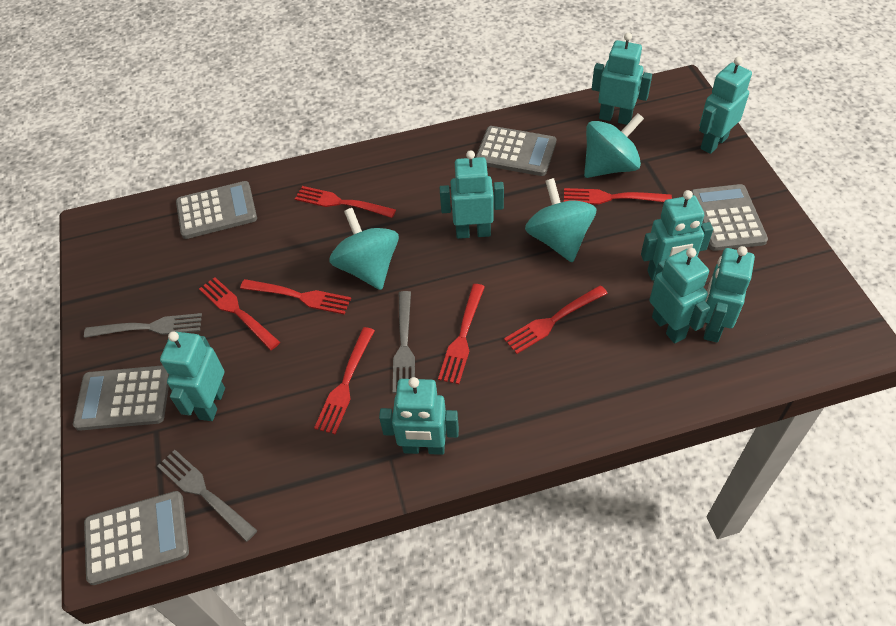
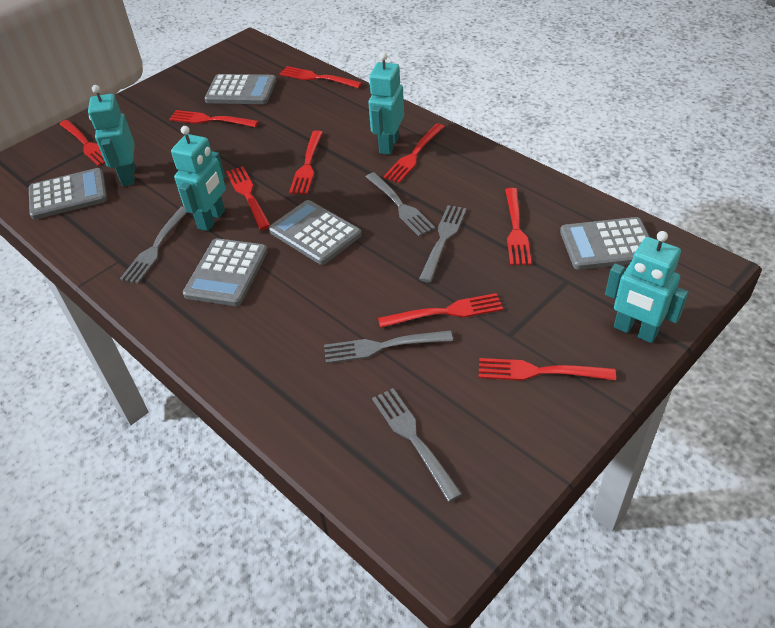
grey fork: 3 -> 5
red fork: 7 -> 9
turquoise robot: 8 -> 4
turquoise spinning top: 3 -> 0

